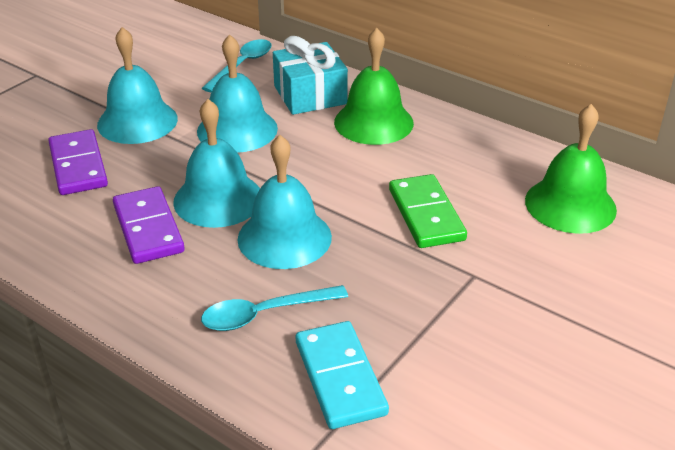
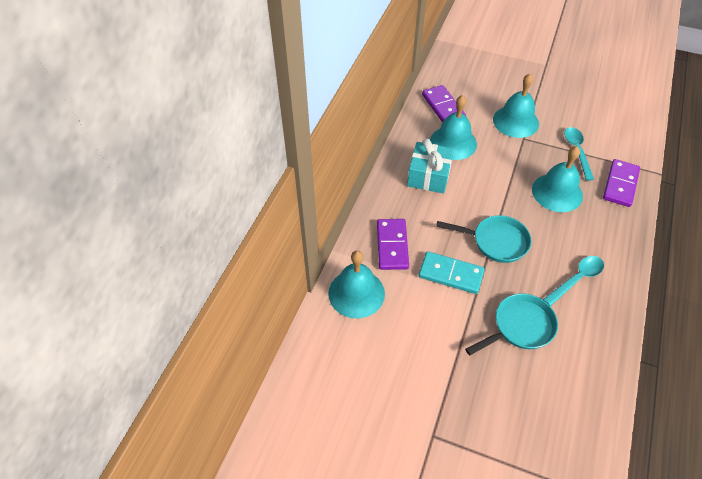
green bell: 2 -> 0
green domino: 1 -> 0
purple domino: 2 -> 3
turquoise pan: 0 -> 2

